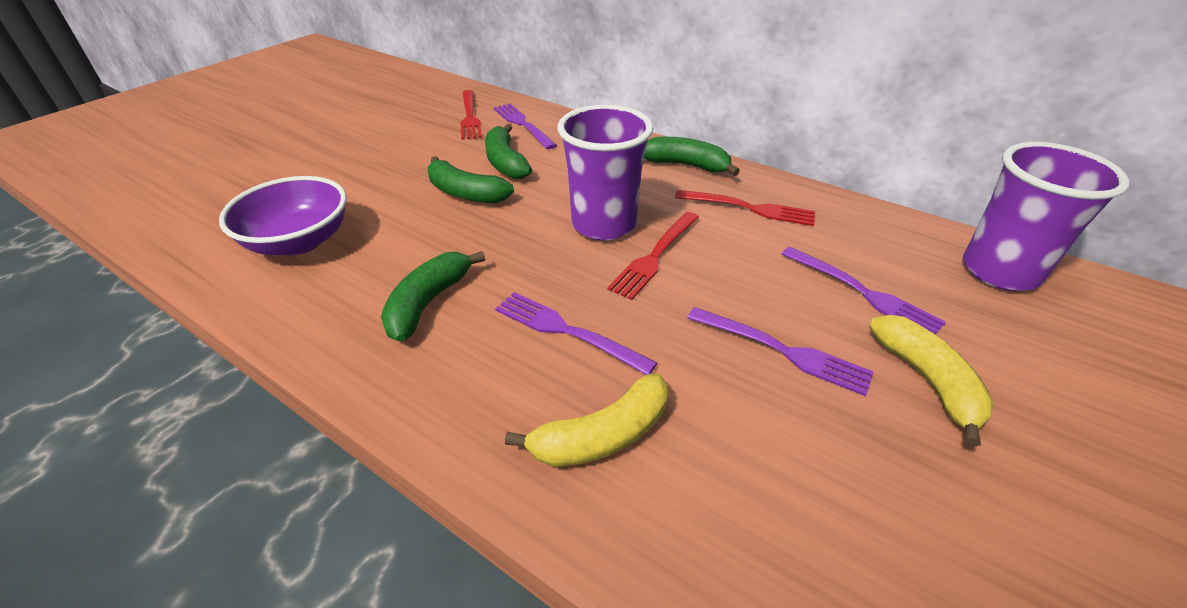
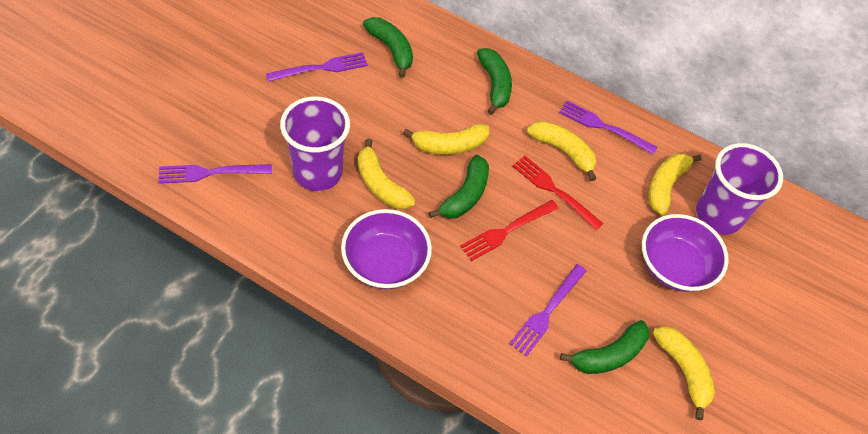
purple bowl: 1 -> 2
red fork: 3 -> 2
yellow banana: 2 -> 5

